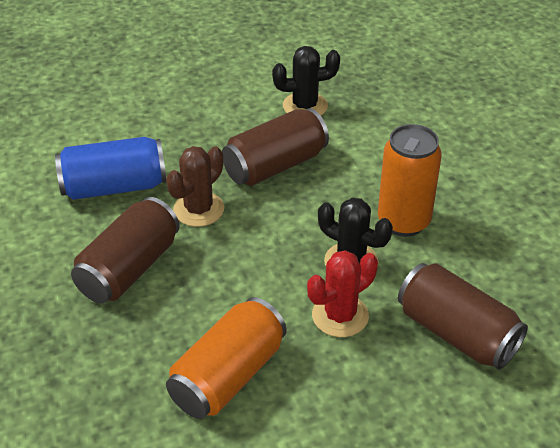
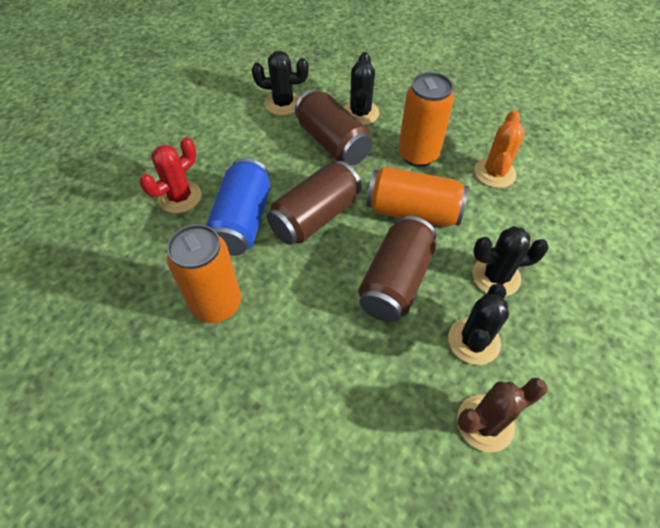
black cactus: 2 -> 4
orange cactus: 0 -> 1
orange can: 2 -> 3

